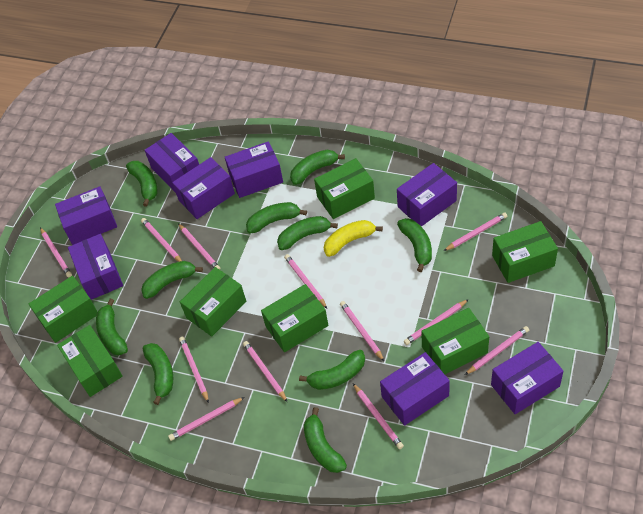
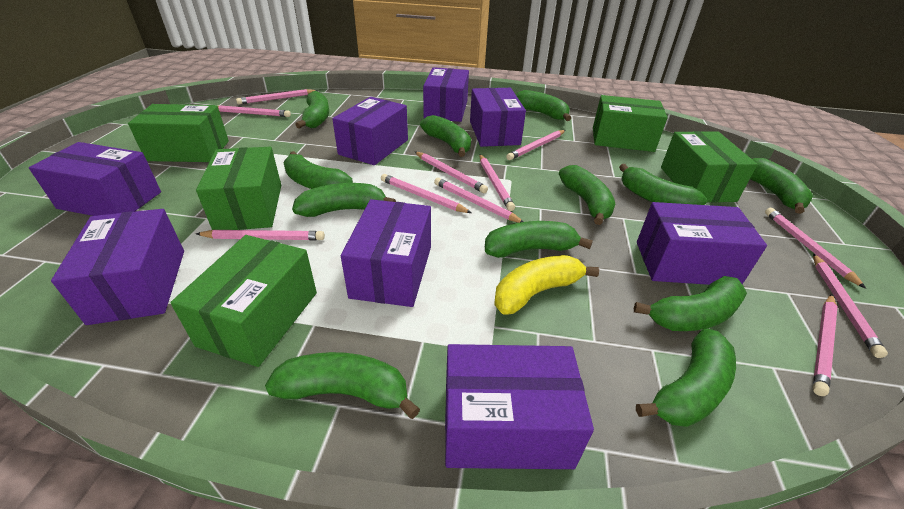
green banana: 10 -> 12
green box: 7 -> 5
pink pencil: 12 -> 11

